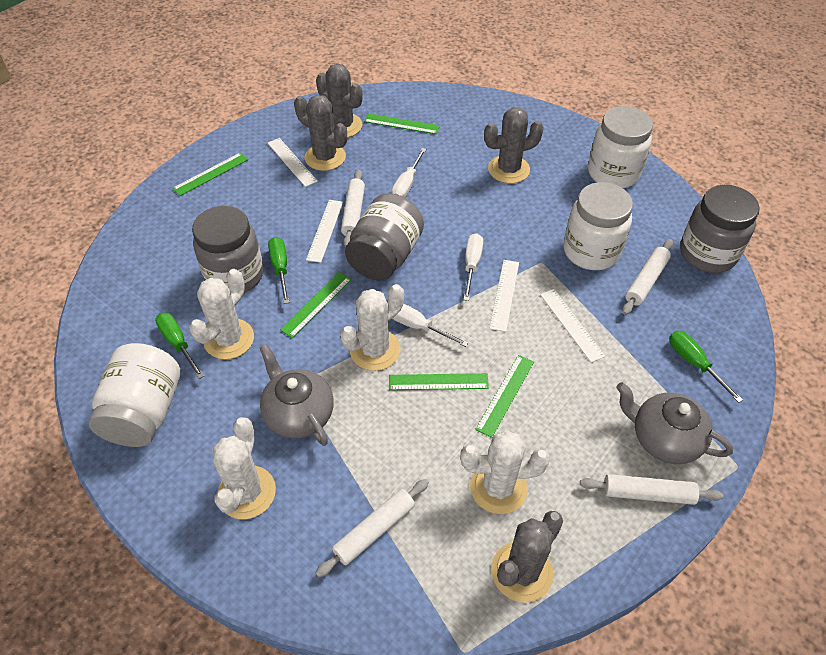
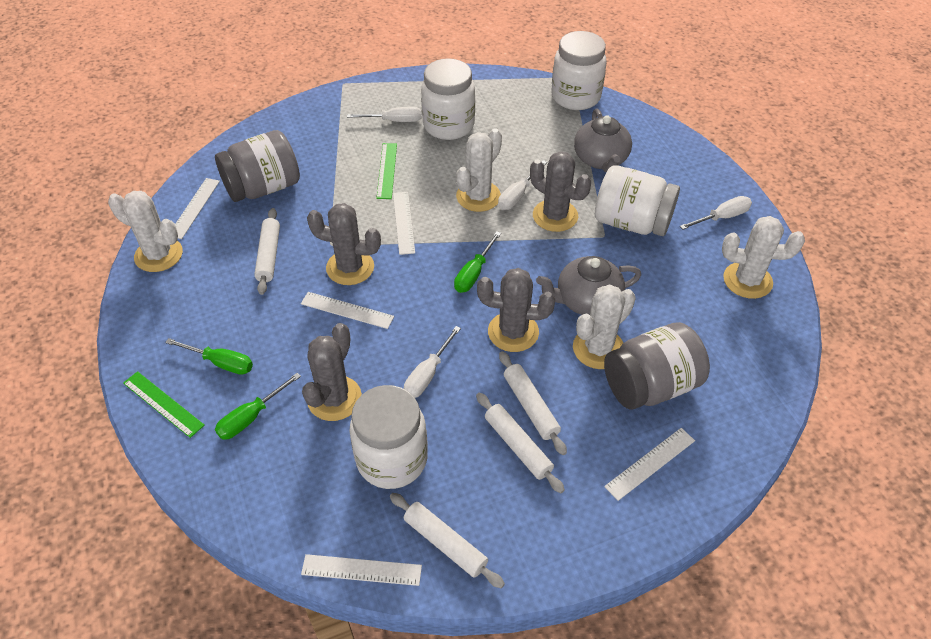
green ruler: 5 -> 2
grey jar: 3 -> 2
white jar: 3 -> 4
white ruler: 4 -> 5
white screwdriver: 3 -> 4

